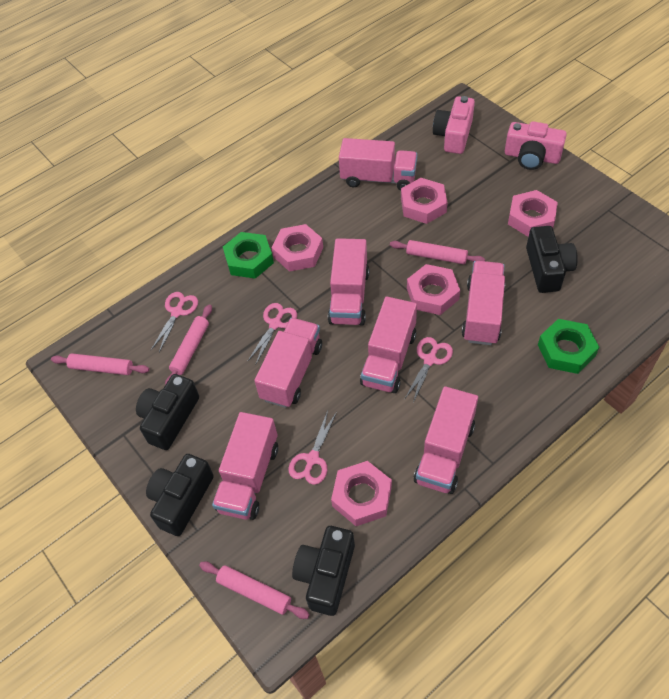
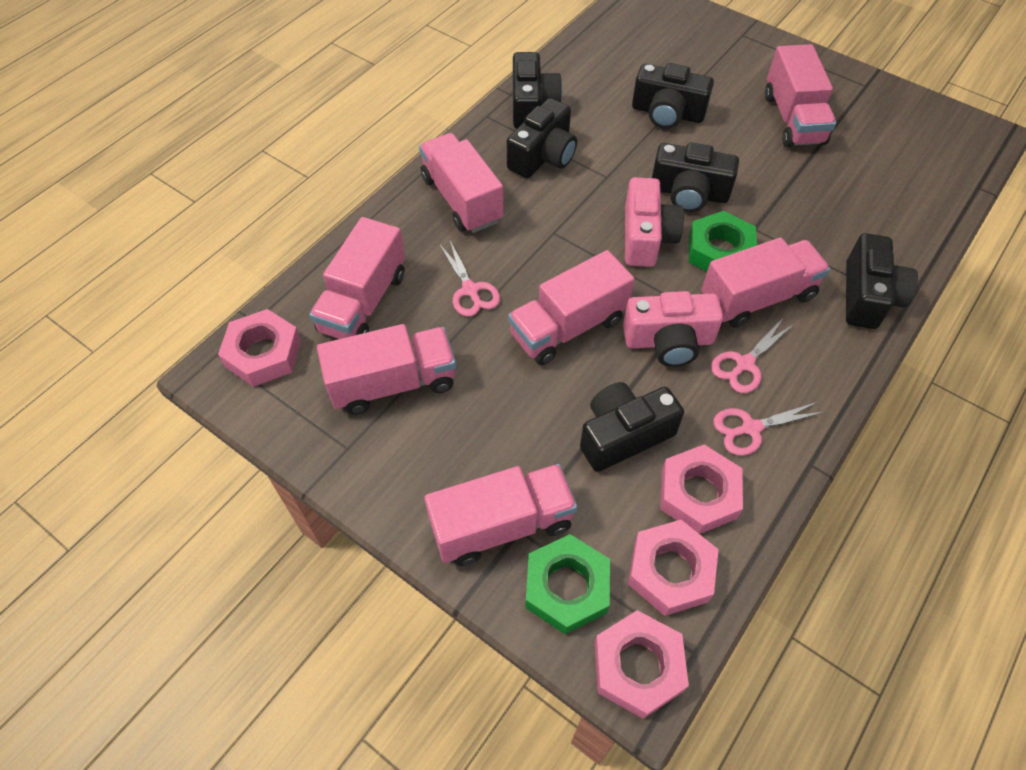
black camera: 4 -> 6
pink nut: 5 -> 4
pink rolling pin: 4 -> 0
pink scissors: 4 -> 3

